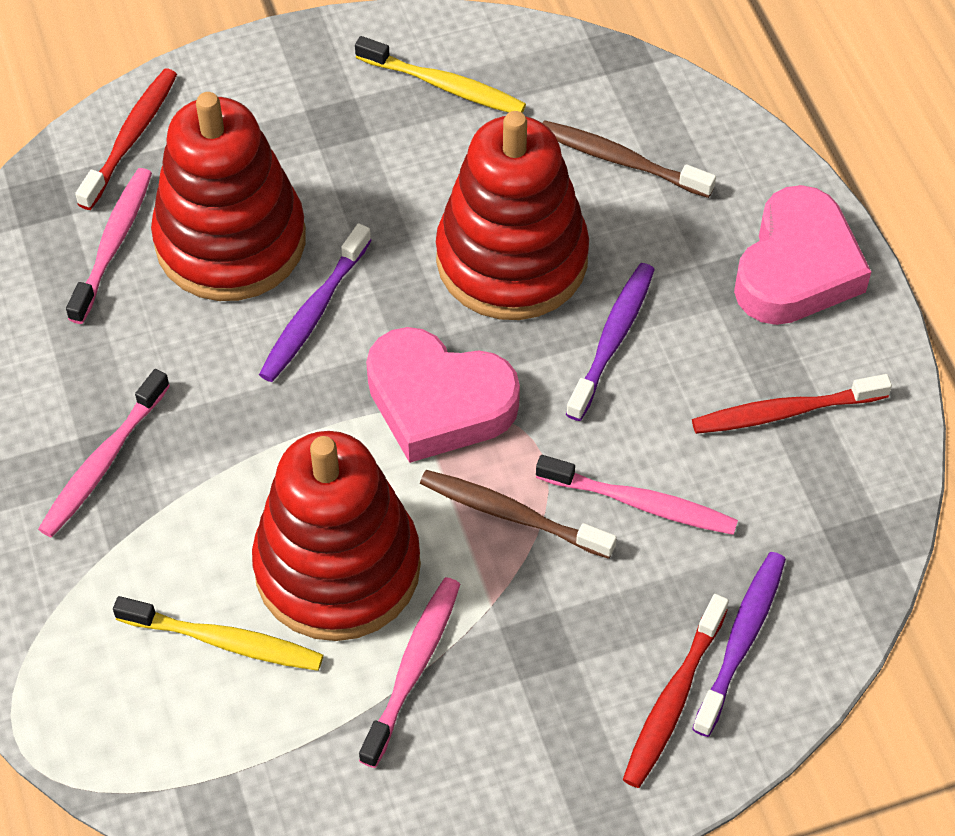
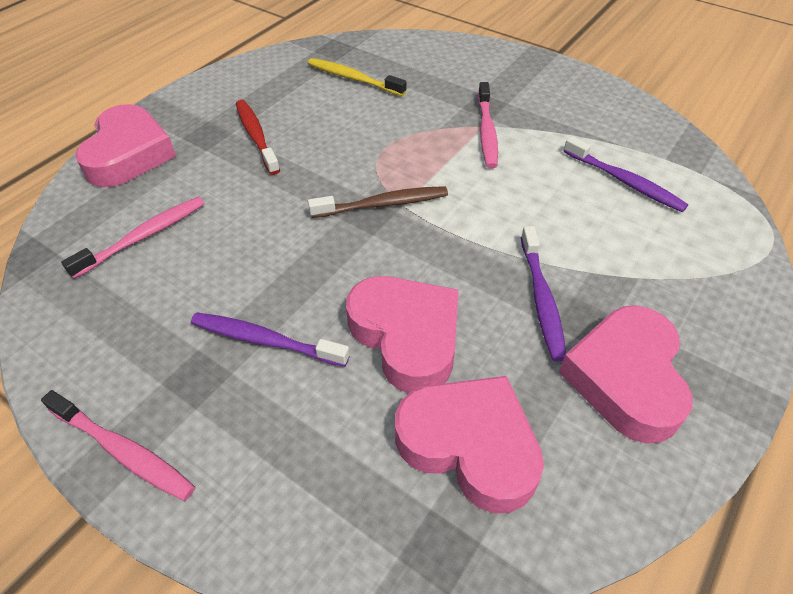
brown toothbrush: 2 -> 1
pink heart: 2 -> 4
pink toothbrush: 4 -> 3
red stacking toy: 3 -> 0
red toothbrush: 3 -> 1
yellow toothbrush: 2 -> 1

